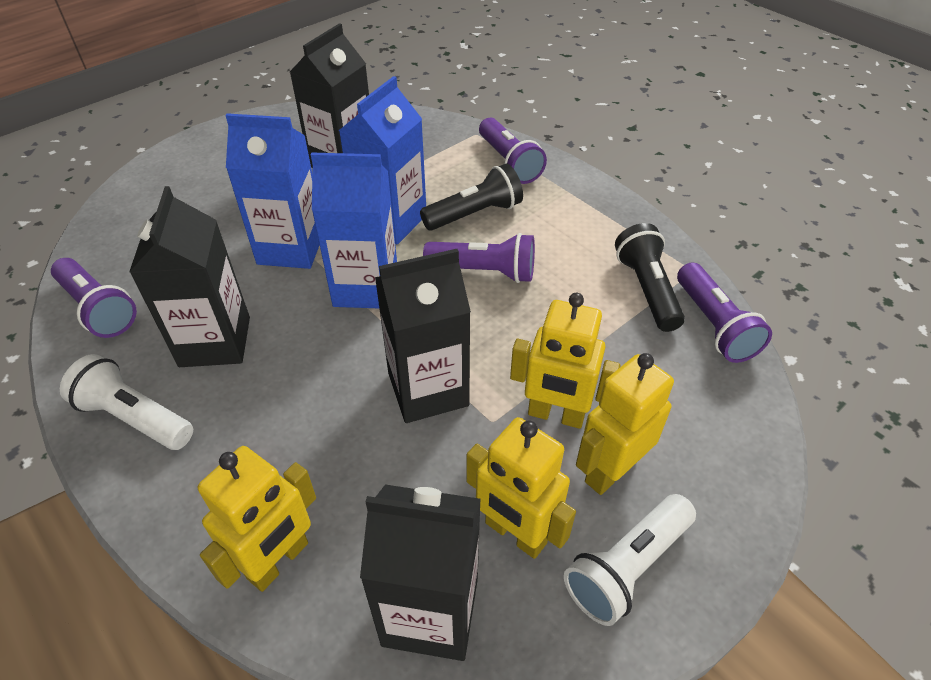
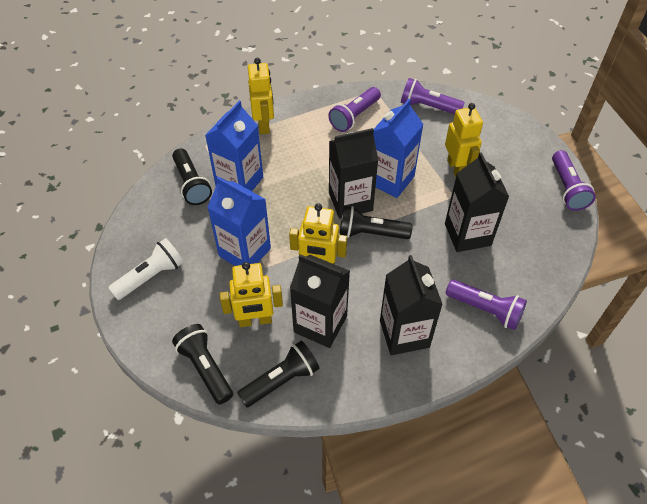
black flashlight: 2 -> 4
white flashlight: 2 -> 1

